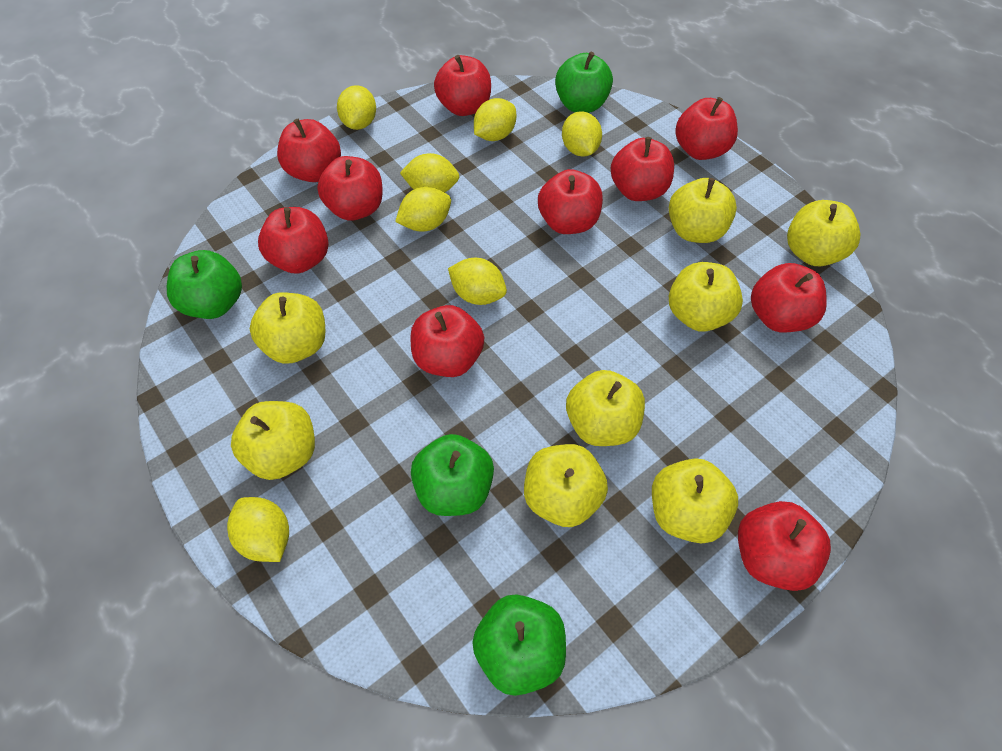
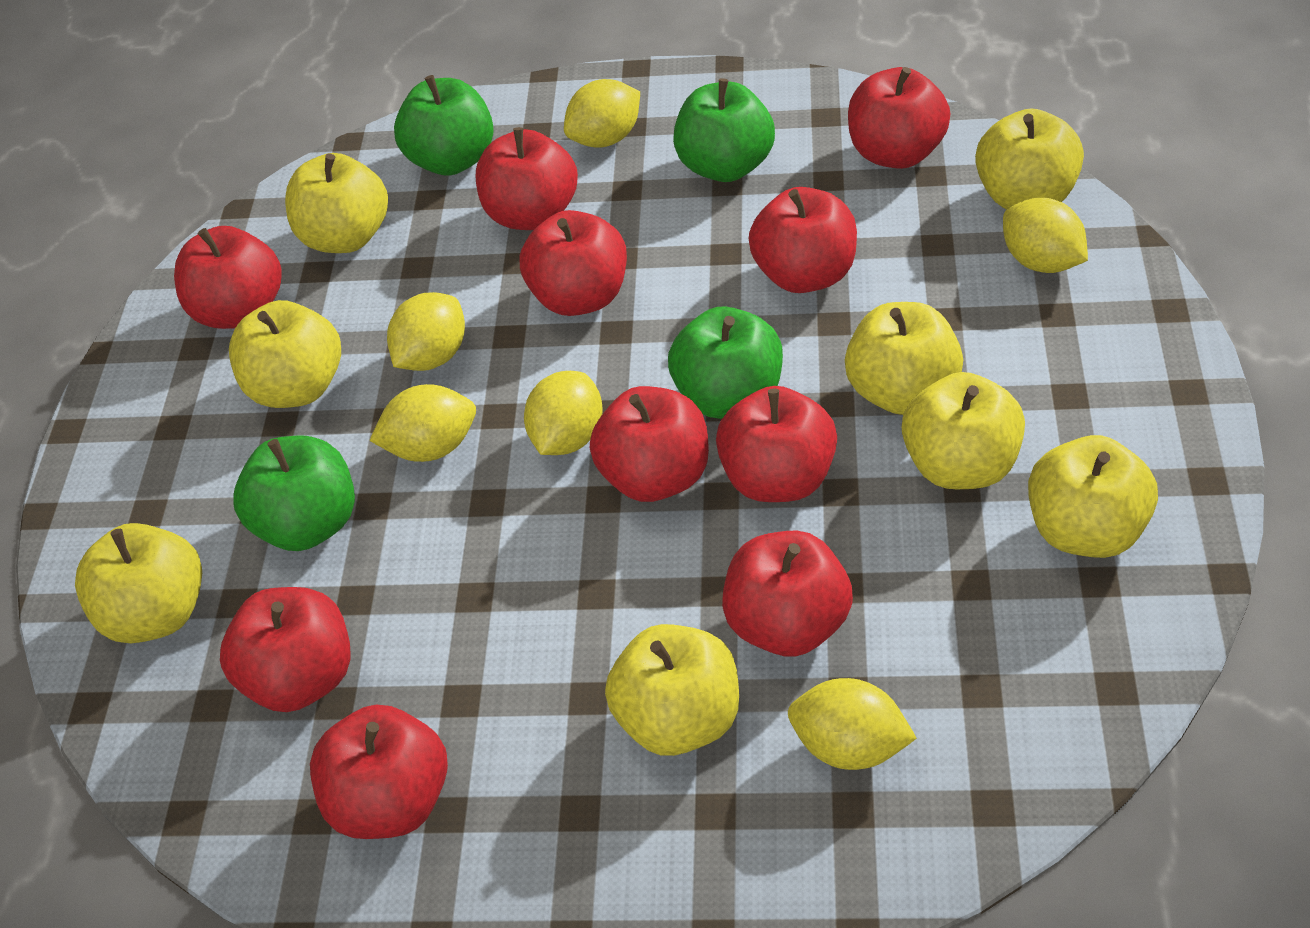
yellow lemon: 7 -> 6

